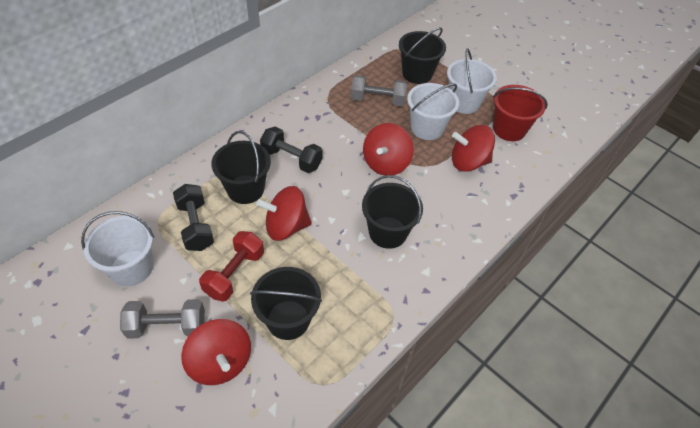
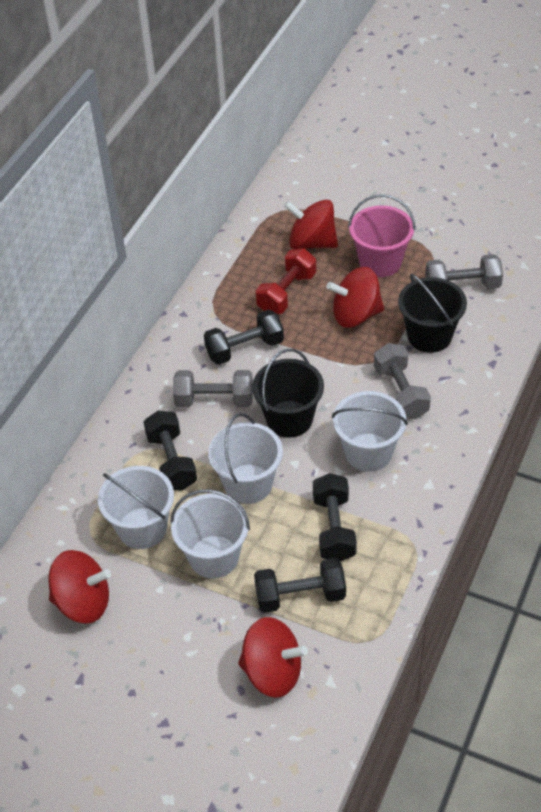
black bucket: 4 -> 2
black dumbbell: 2 -> 4
grey dumbbell: 2 -> 3
pink bucket: 0 -> 1
red bucket: 1 -> 0
white bucket: 3 -> 4

